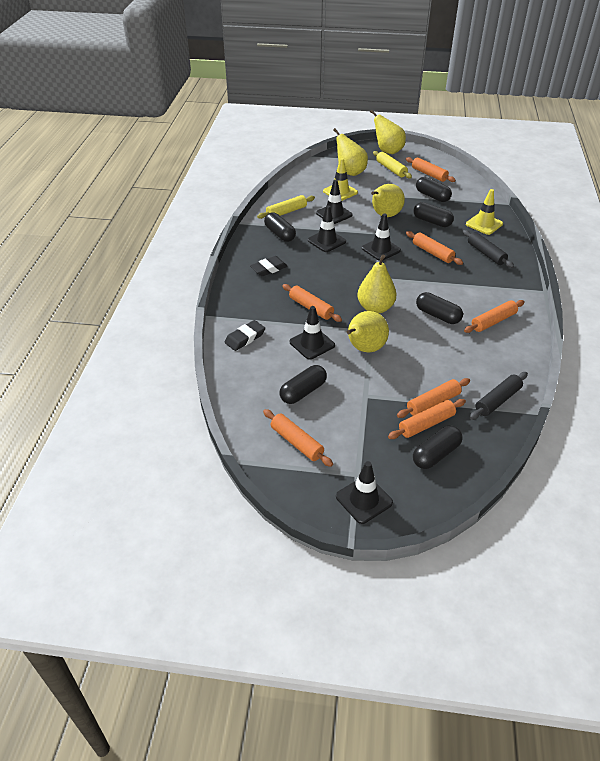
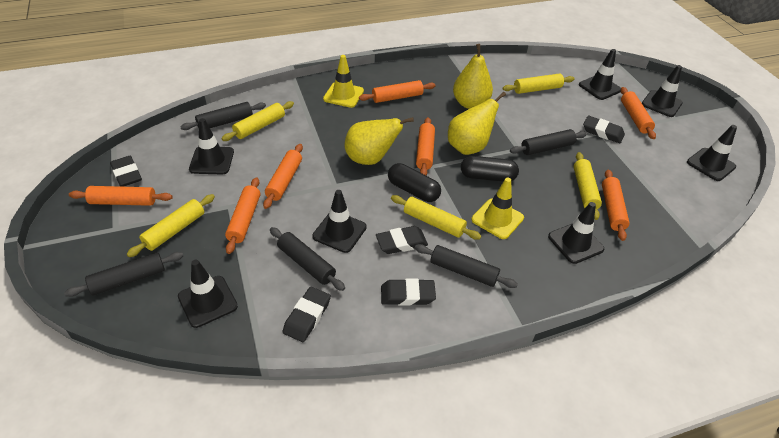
black capsule: 6 -> 2
black eraser: 2 -> 5
black rolling pin: 2 -> 5
black traffic cone: 5 -> 7
yellow pear: 5 -> 3
yellow rolling pin: 2 -> 5

